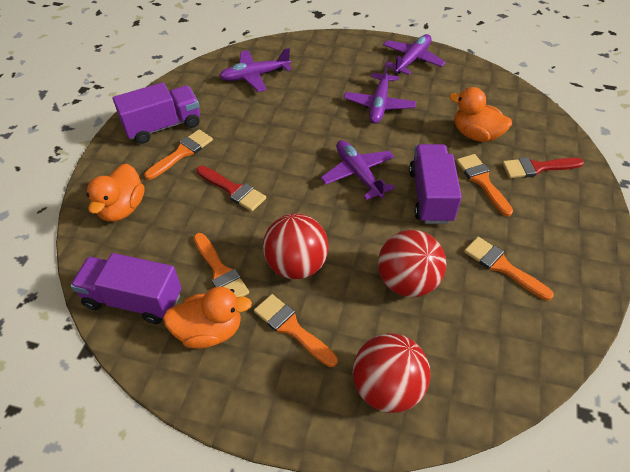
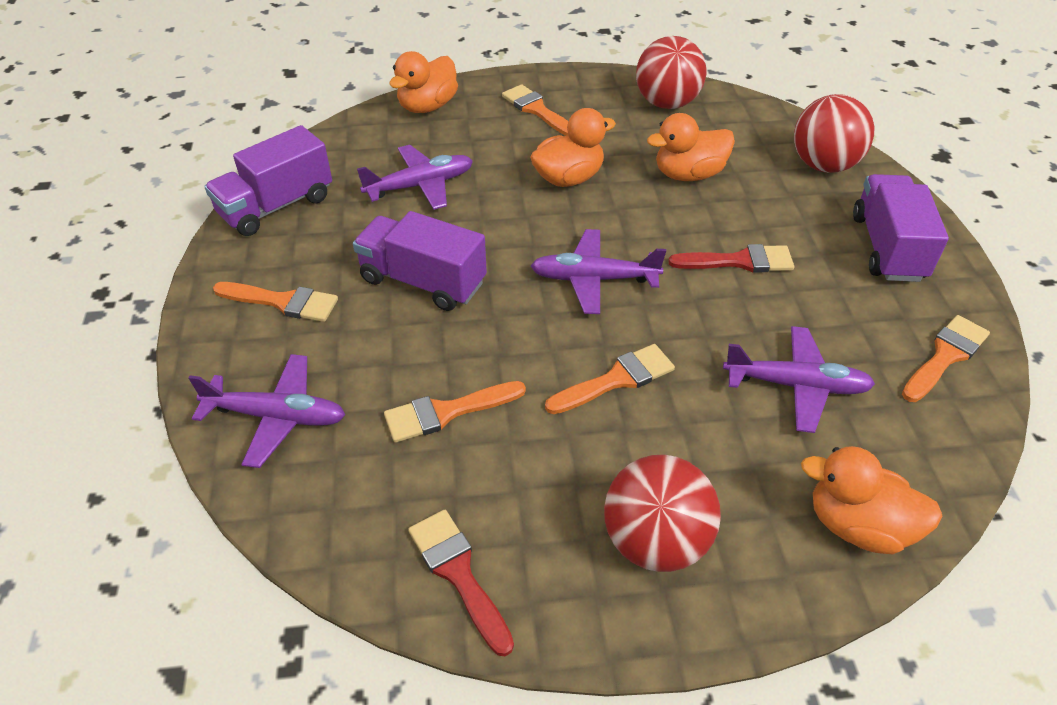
orange duck: 3 -> 4

